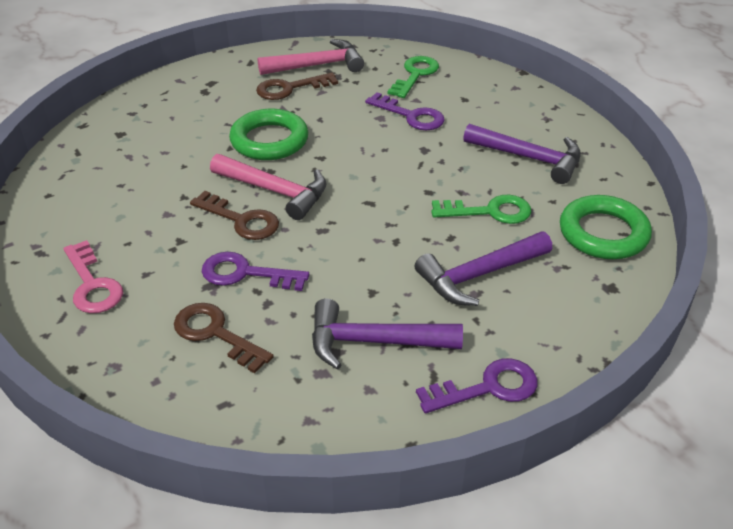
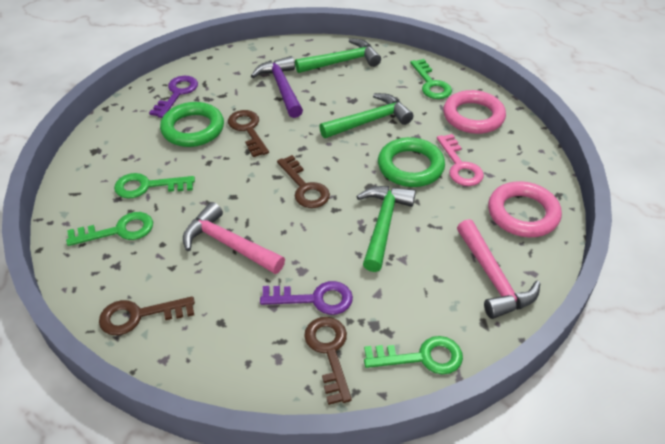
brown key: 3 -> 4
green hammer: 0 -> 3
green key: 2 -> 4
pink ring: 0 -> 2
purple hammer: 3 -> 1
purple key: 3 -> 2

